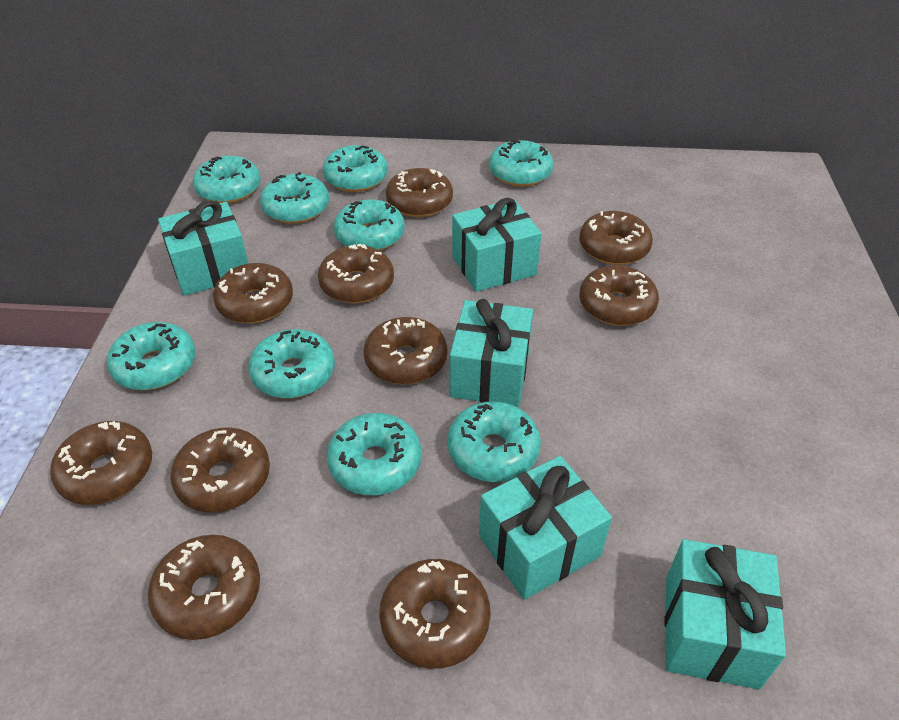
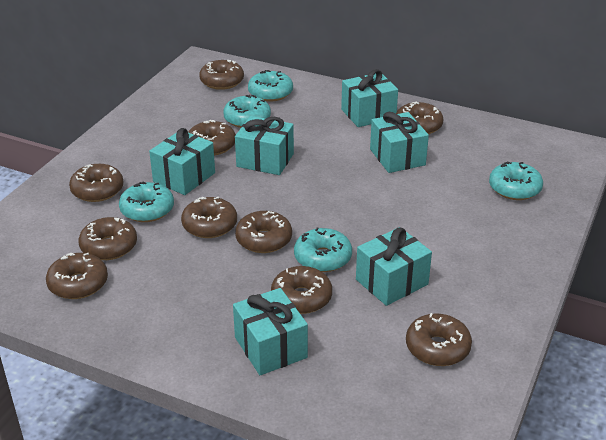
turquoise donut: 9 -> 5
turquoise gift: 5 -> 6

